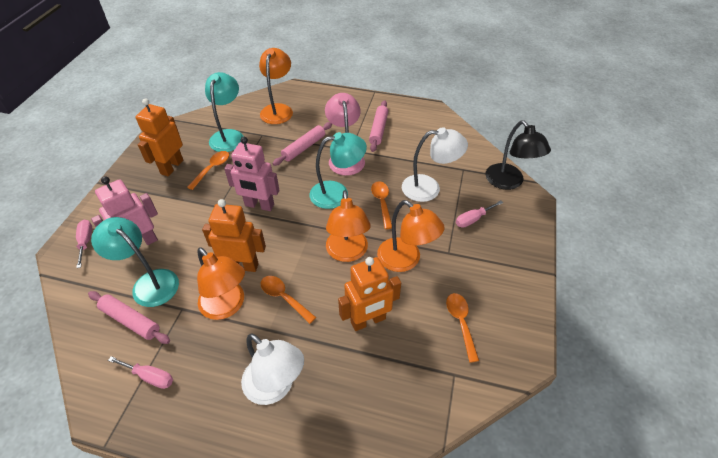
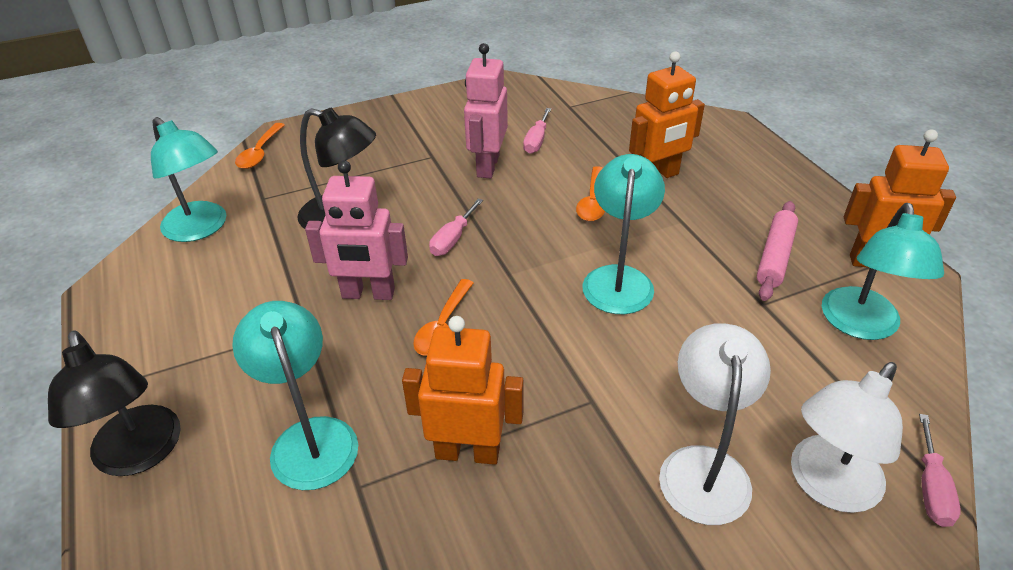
black lamp: 1 -> 2
orange lamp: 4 -> 0
orange spoon: 4 -> 3
pink lamp: 1 -> 0
pink rolling pin: 3 -> 1
turquoise lamp: 3 -> 4

